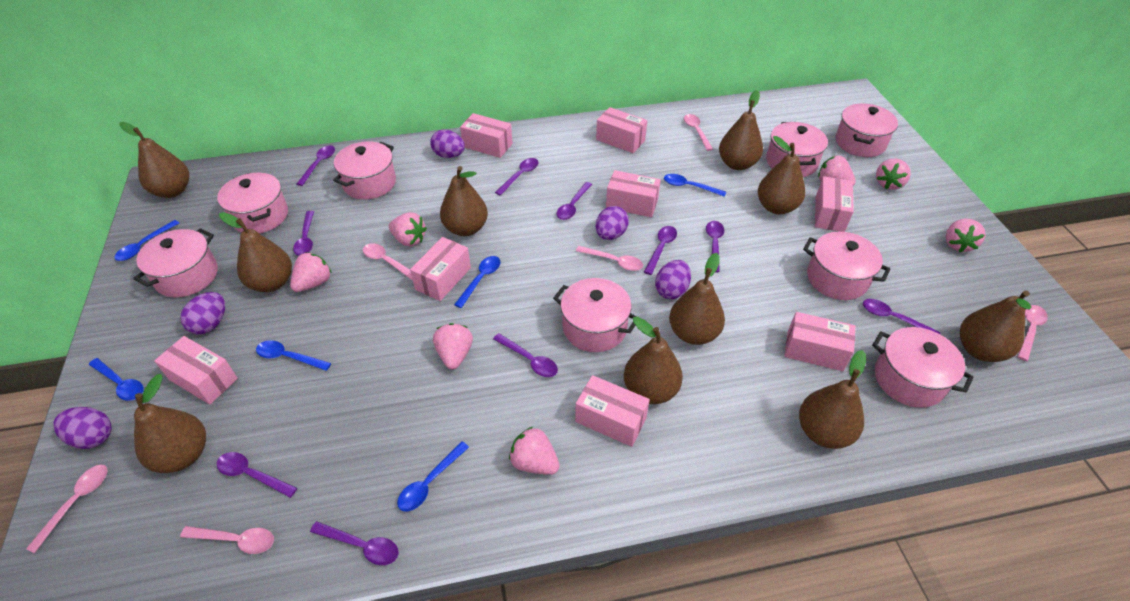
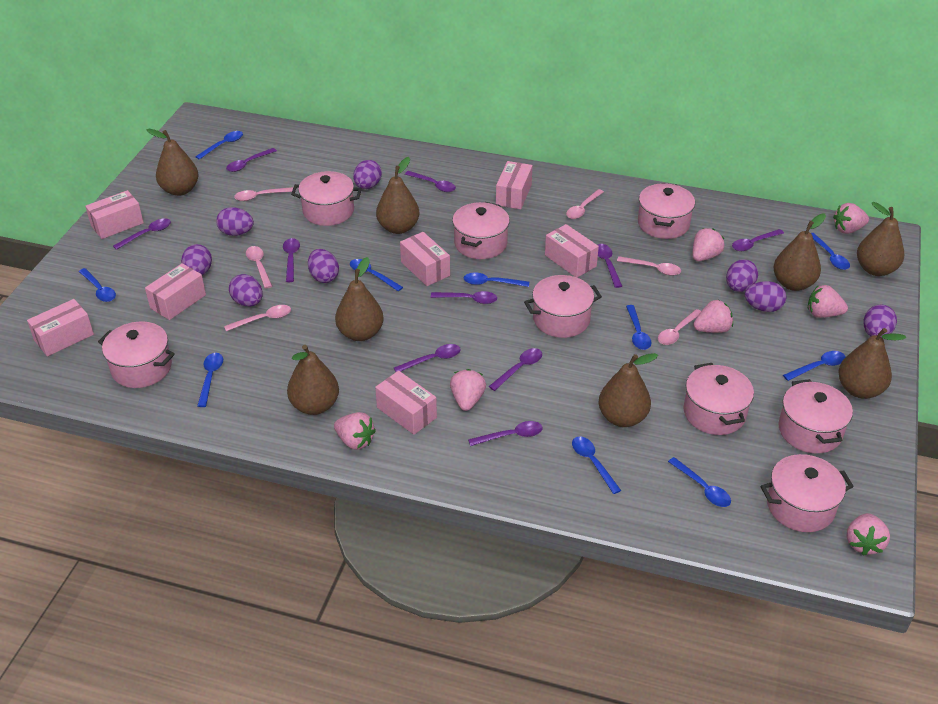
blue spoon: 6 -> 10
brown pear: 10 -> 8
pink box: 8 -> 7
purple egg: 5 -> 8

